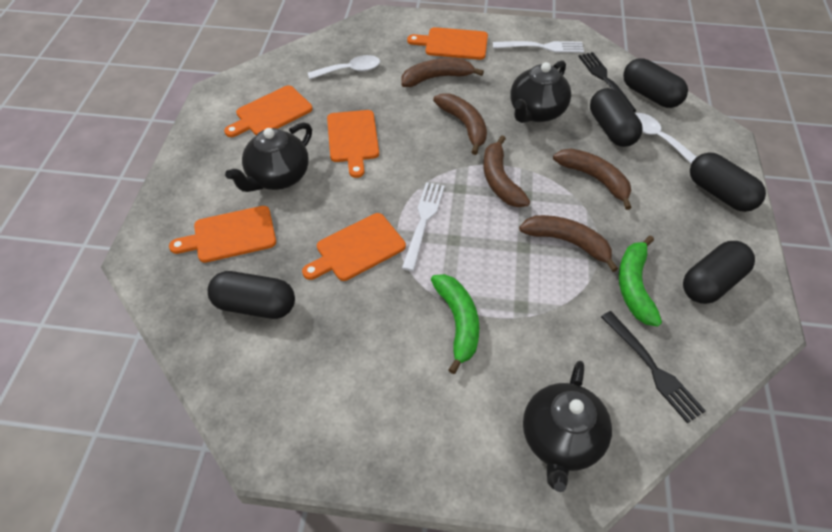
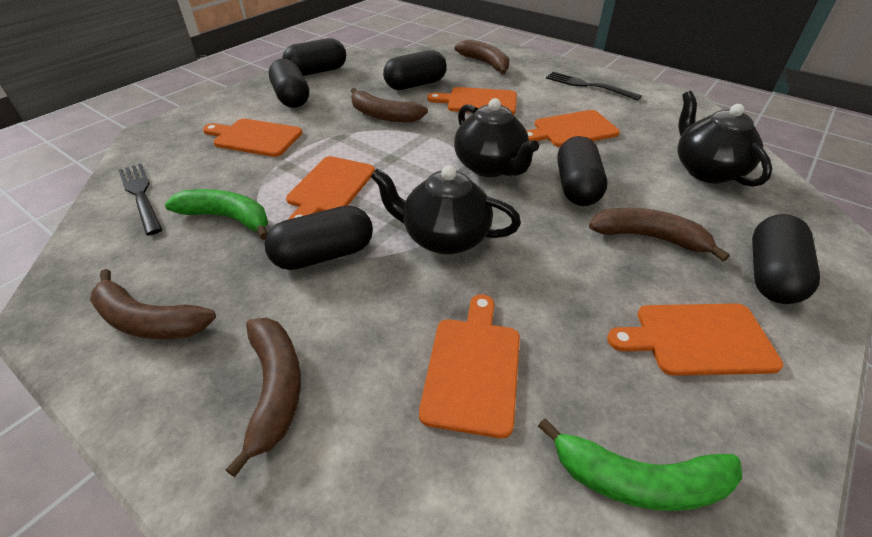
black capsule: 5 -> 6
orange cutting board: 5 -> 6
white fork: 2 -> 0
white spoon: 2 -> 0

